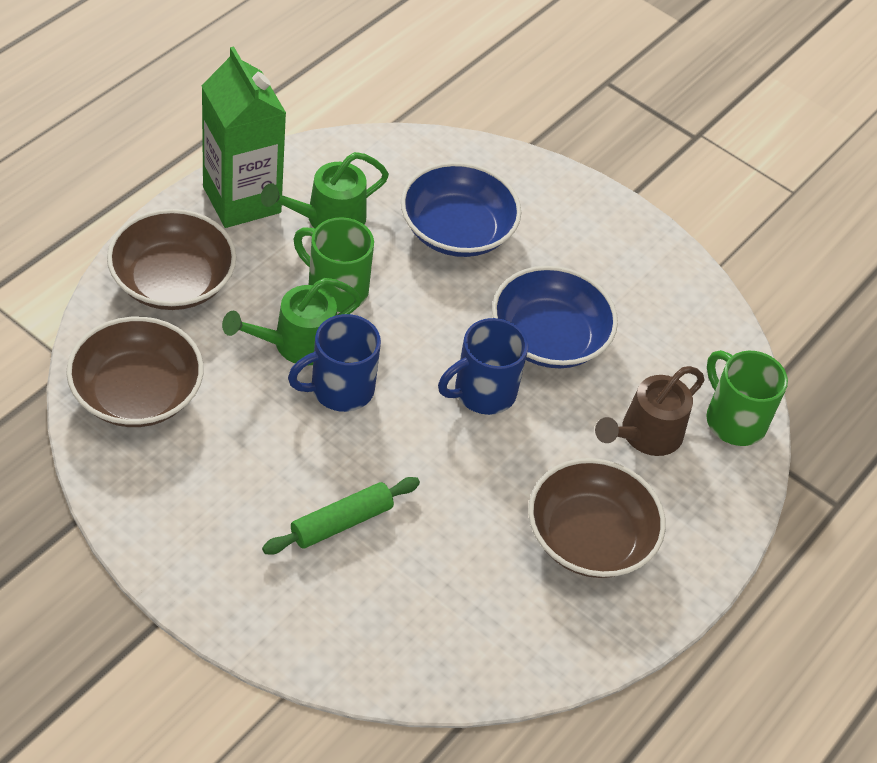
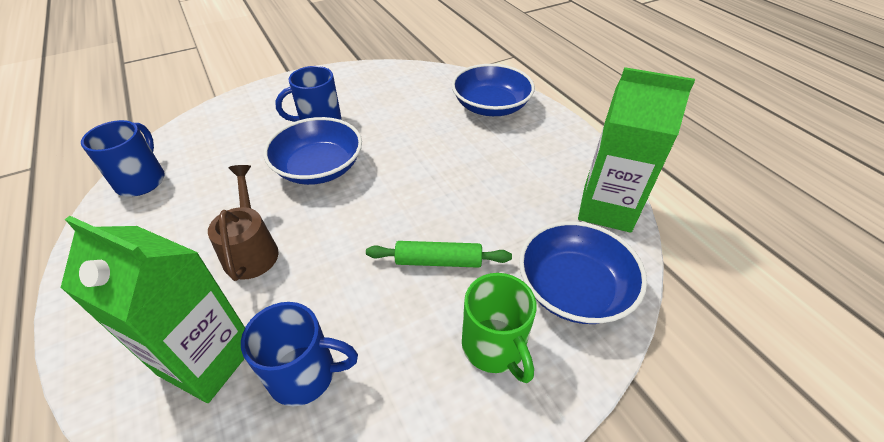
blue bowl: 2 -> 3
blue mug: 2 -> 3
brown bowl: 3 -> 0
green carton: 1 -> 2
green mug: 2 -> 1
green watering can: 2 -> 0

